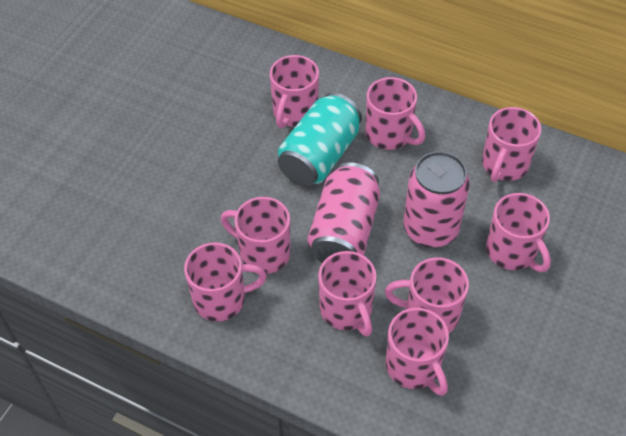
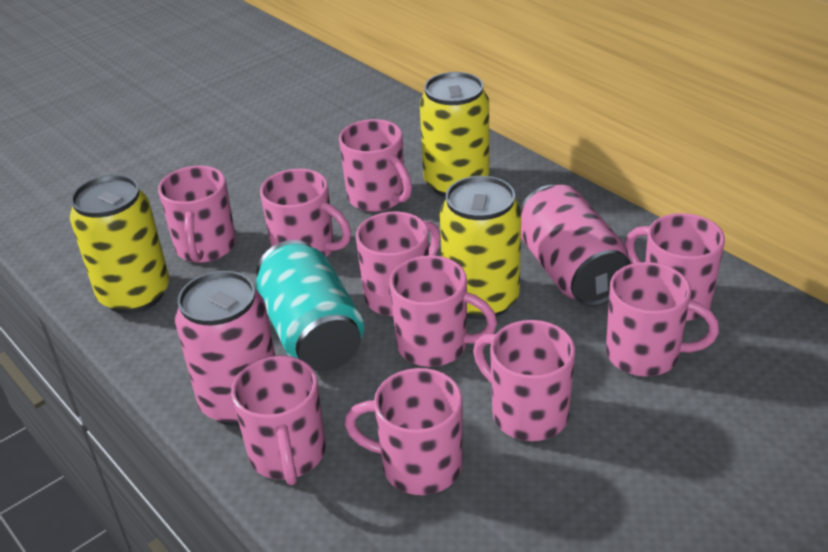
pink mug: 9 -> 10
yellow can: 0 -> 3

